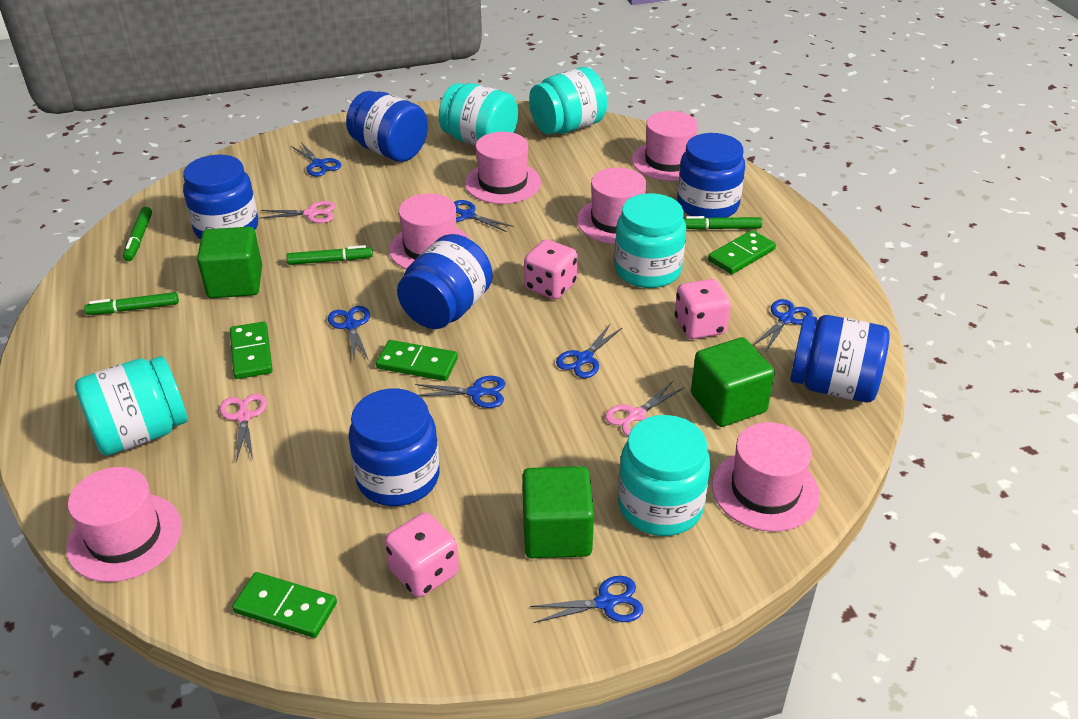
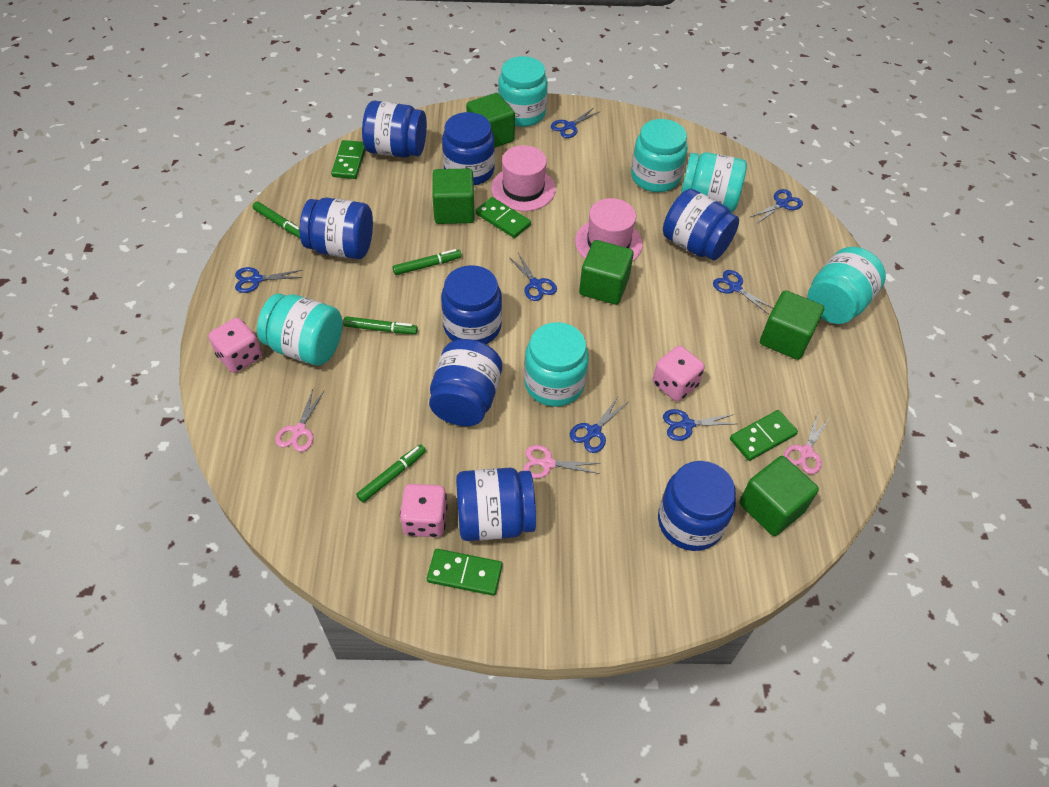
blue jar: 6 -> 8
green cube: 3 -> 5
pink hat: 6 -> 2
turquoise jar: 5 -> 6

